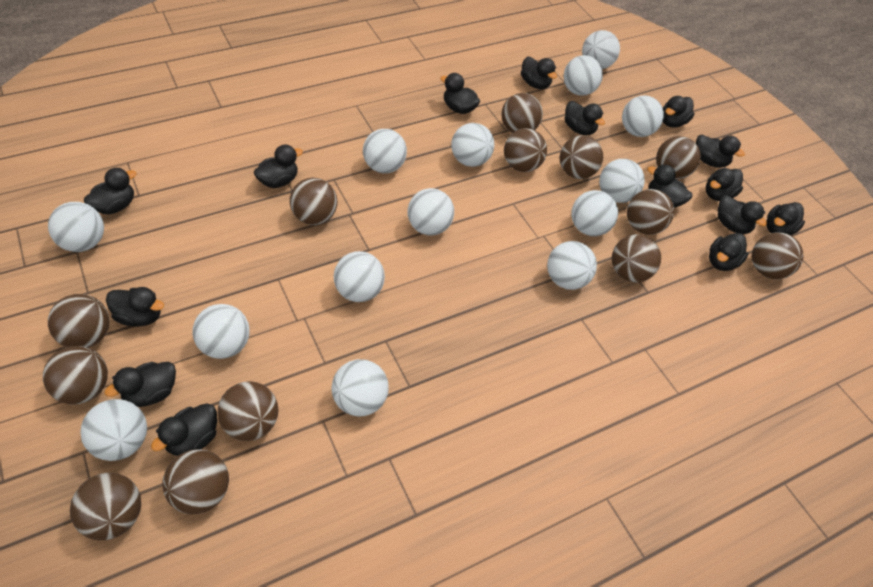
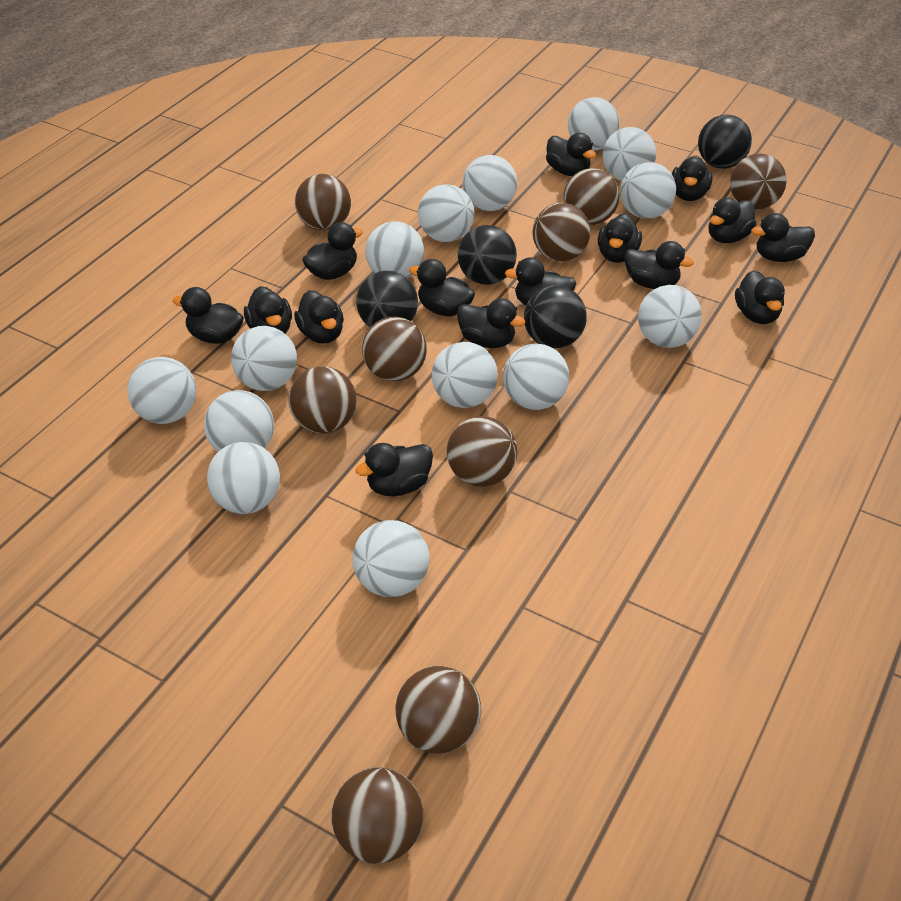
black ball: 0 -> 4
brown ball: 13 -> 9

